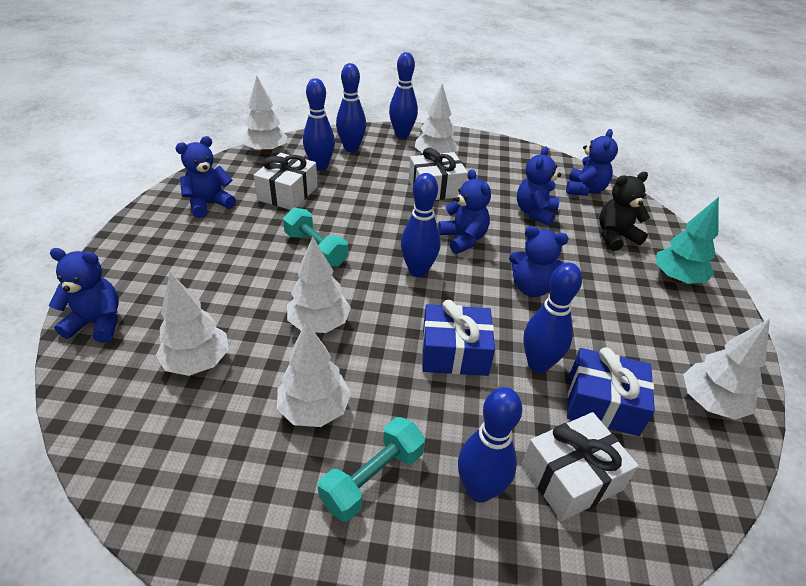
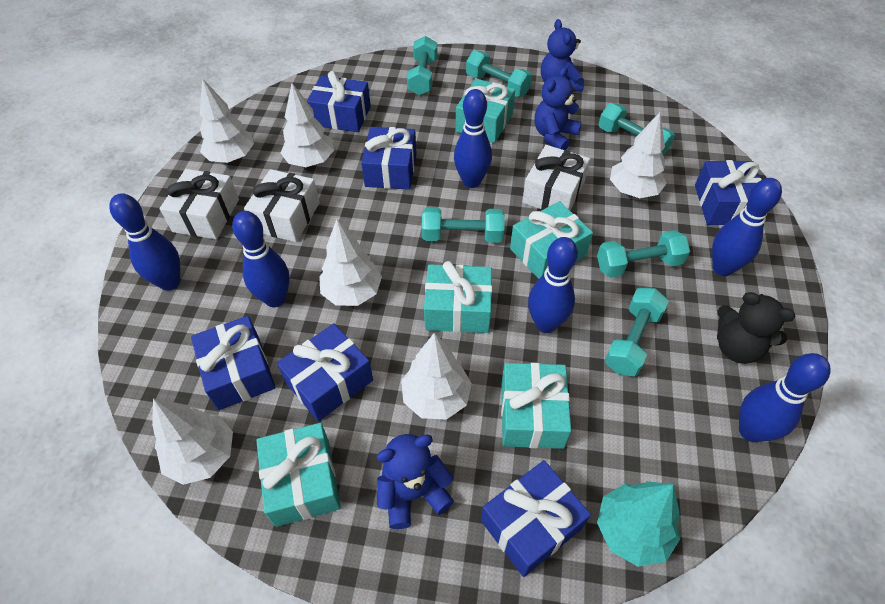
blue gift: 2 -> 6
blue teddy bear: 6 -> 3
turquoise dumbbell: 2 -> 6
turquoise gift: 0 -> 5

